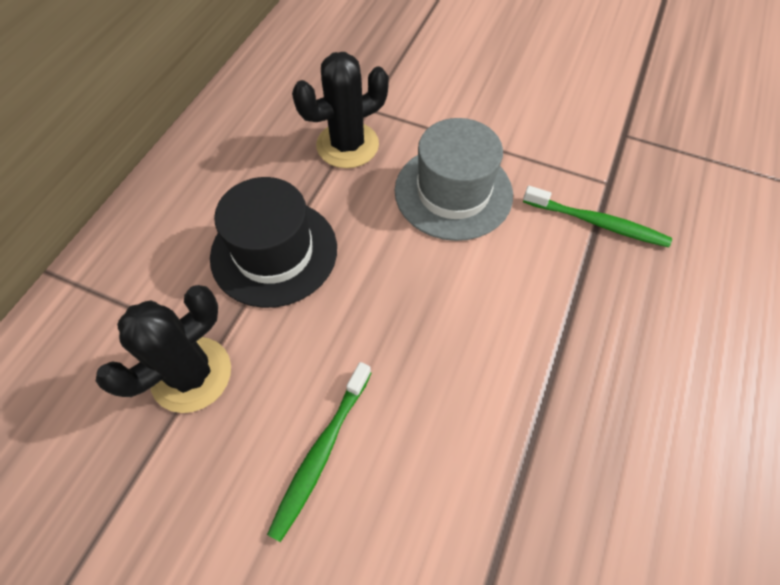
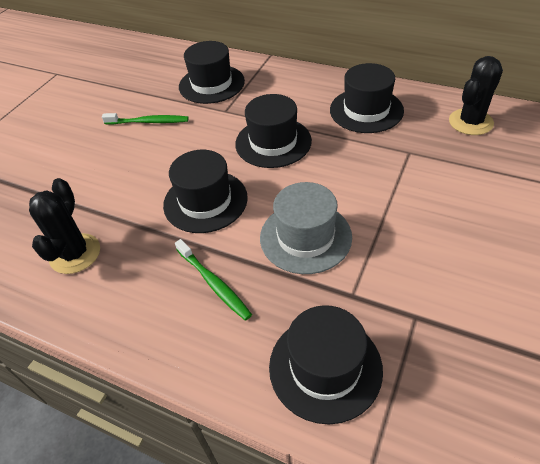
black hat: 1 -> 5

